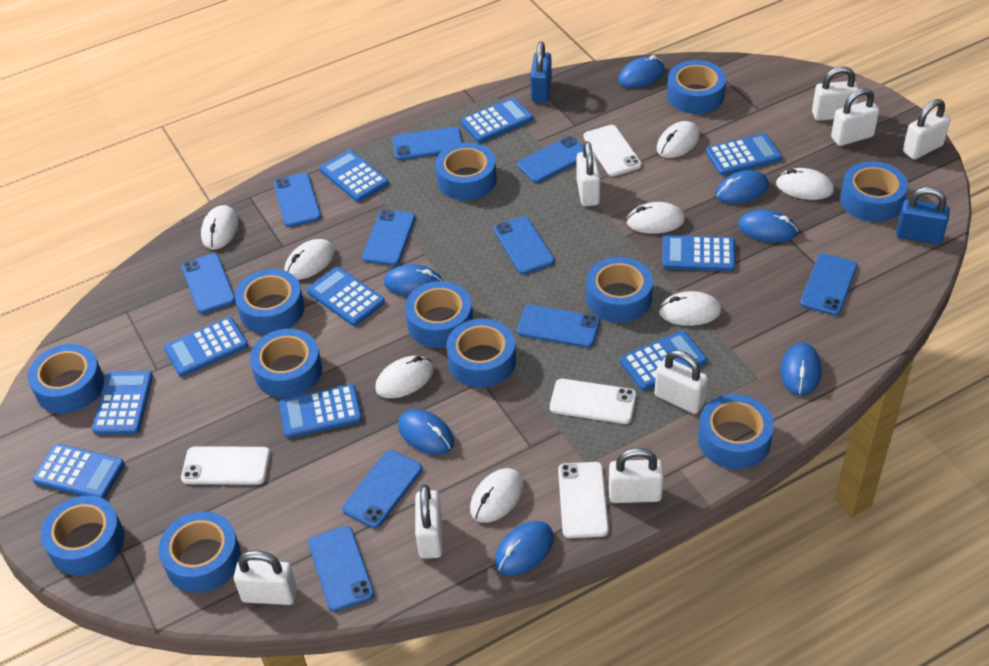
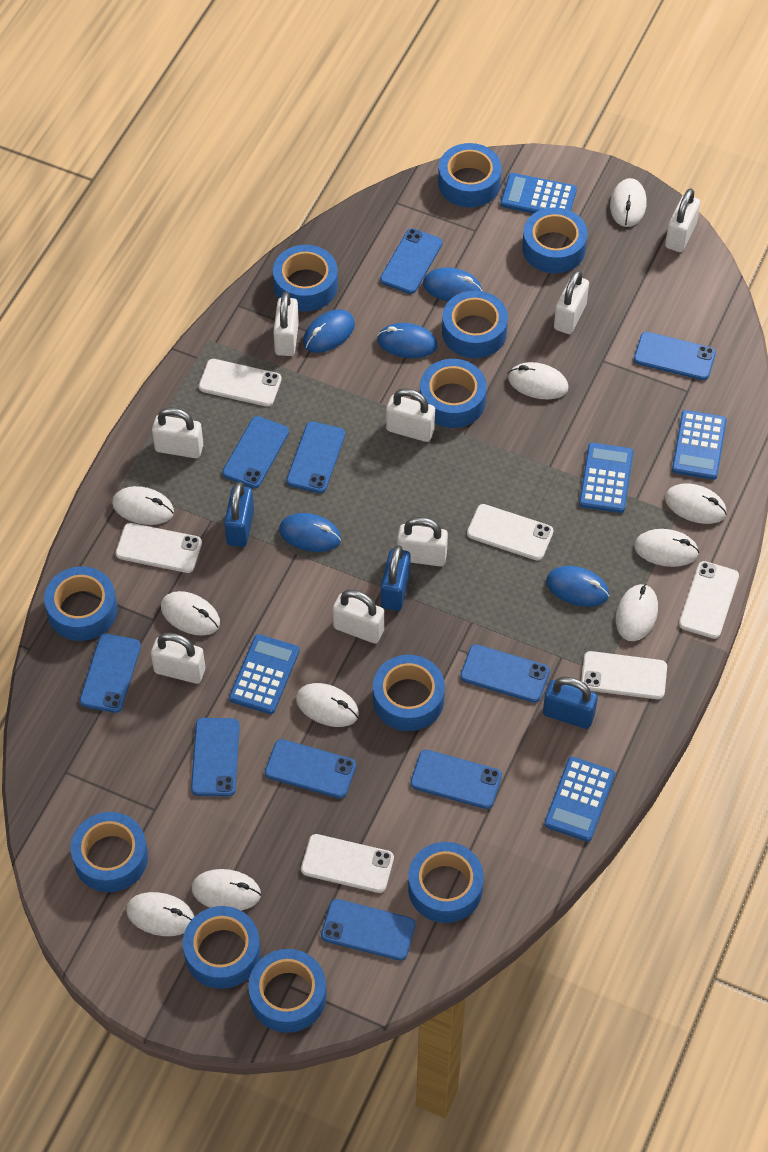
blue calculator: 10 -> 5
blue mouse: 7 -> 5
blue padlock: 2 -> 3
blue tape: 12 -> 11
white mouse: 8 -> 10
white phone: 4 -> 6

